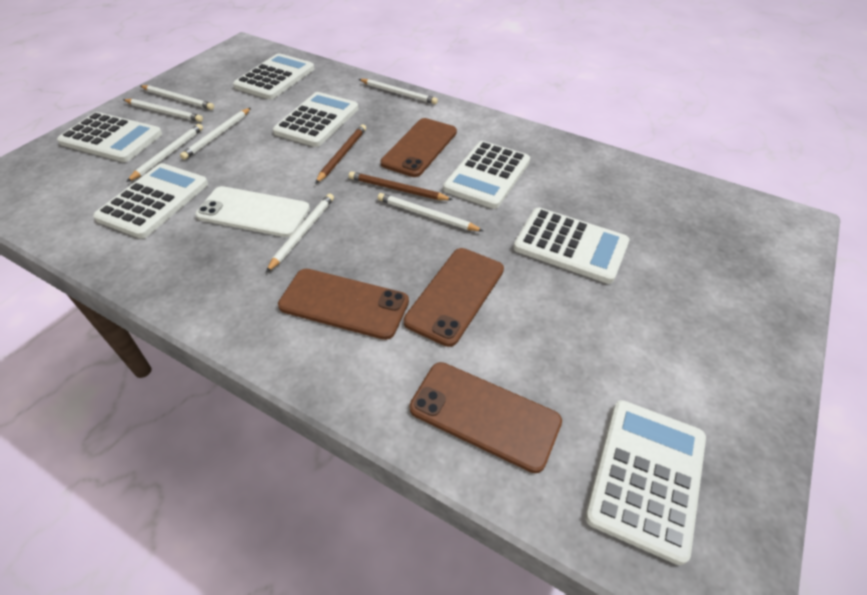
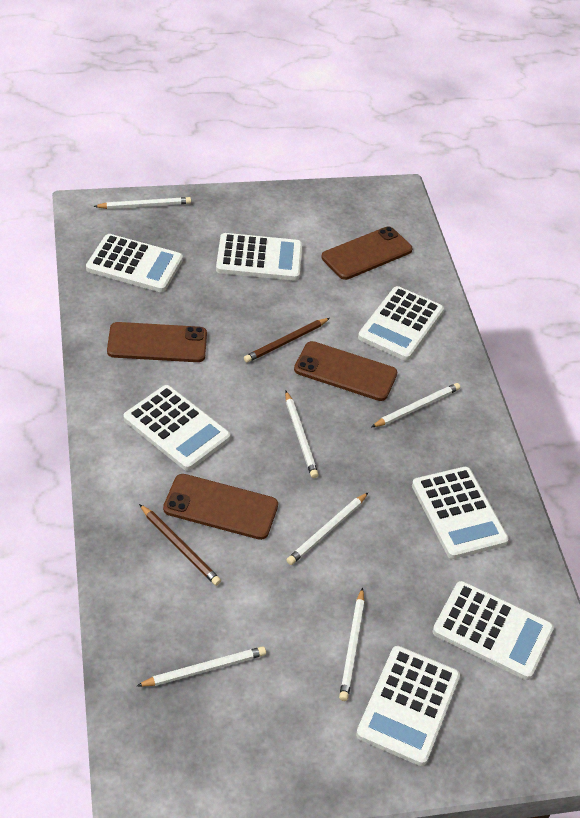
white pencil: 7 -> 6
white phone: 1 -> 0

